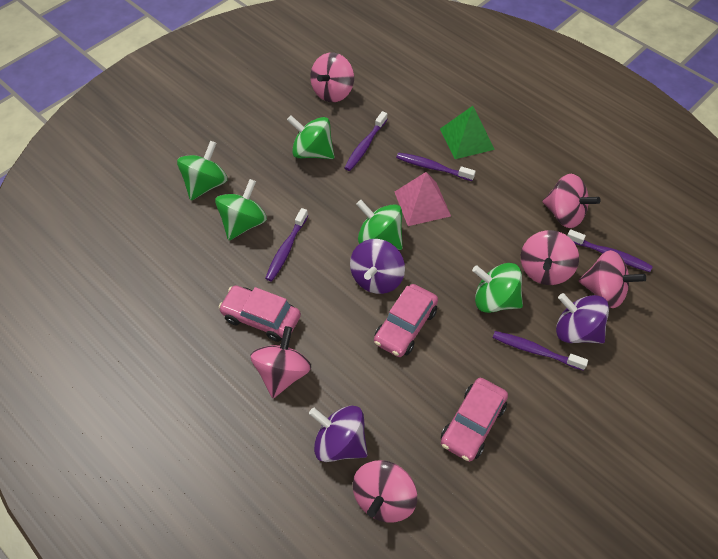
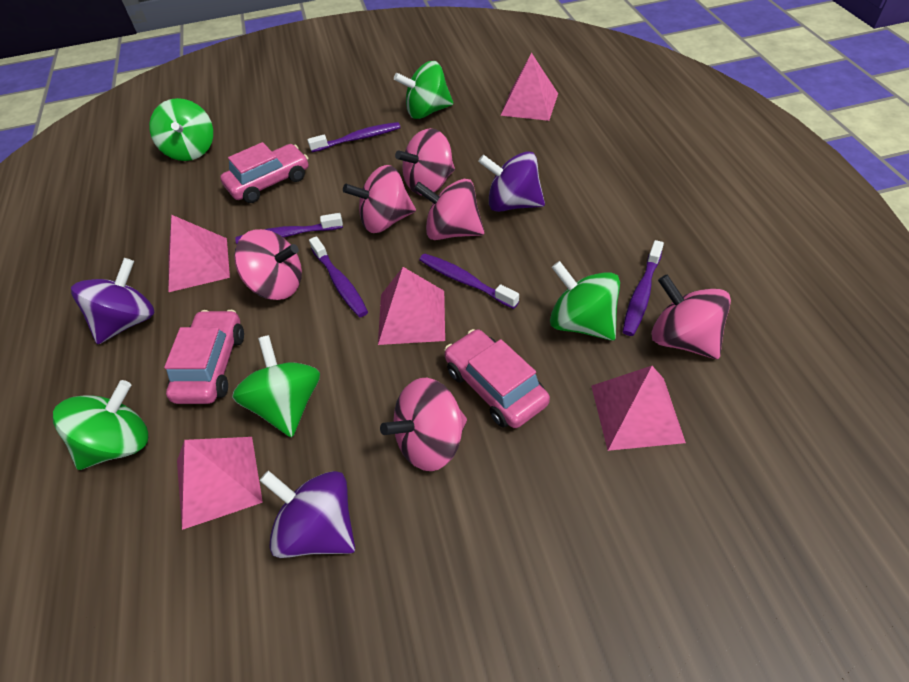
green pyramid: 1 -> 0
pink pyramid: 1 -> 5

